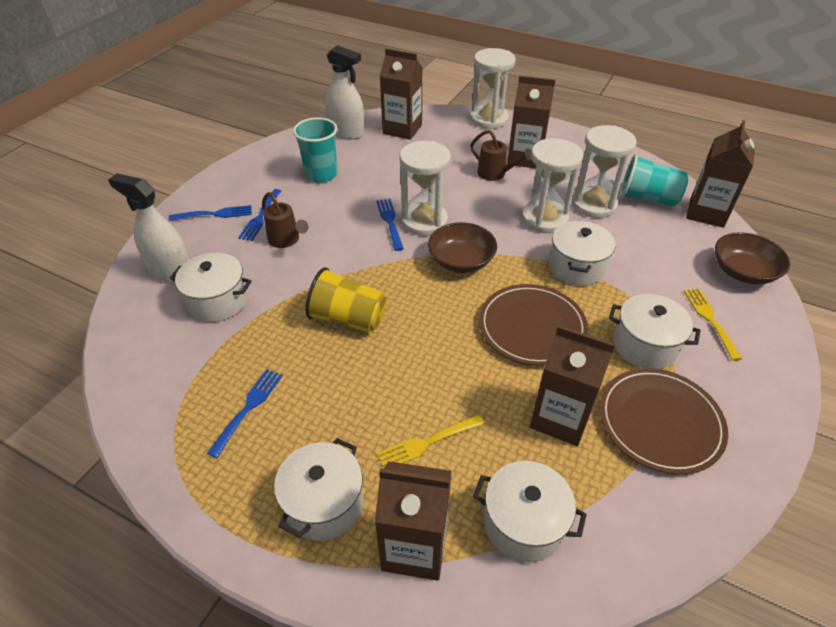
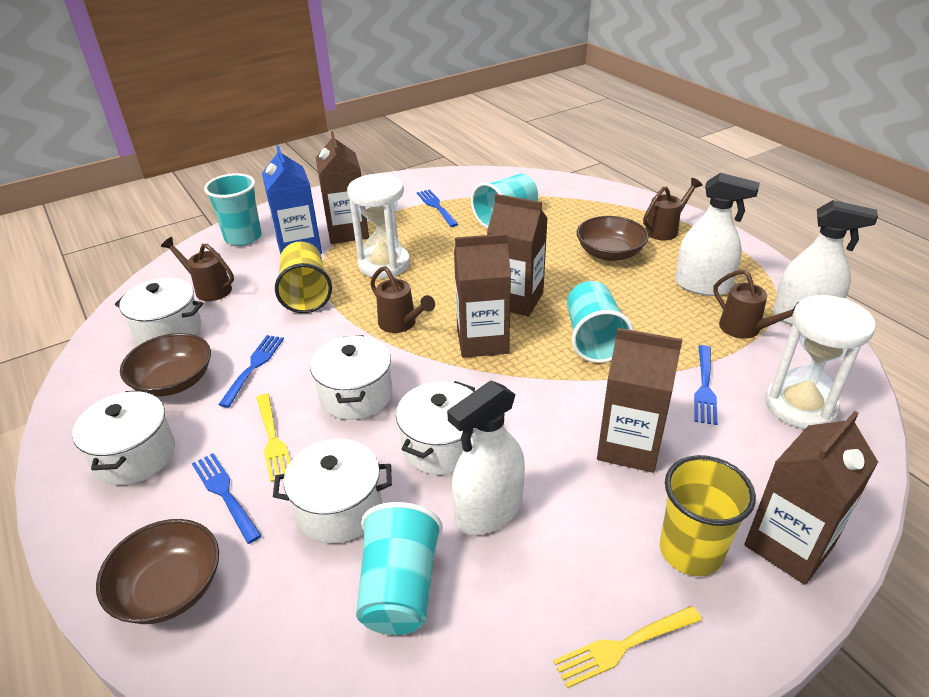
blue carton: 0 -> 1
brown bowl: 2 -> 3
brown plate: 2 -> 0
brown watering can: 2 -> 4
turquoise cup: 2 -> 4
white hourglass: 4 -> 2
white spray bottle: 2 -> 3
yellow cup: 1 -> 2

